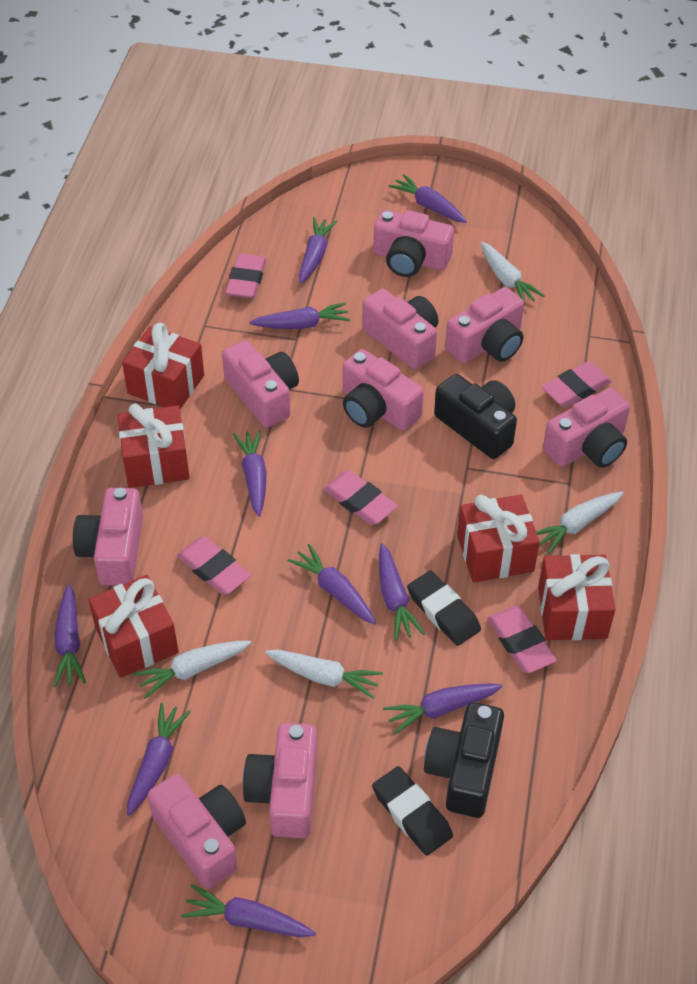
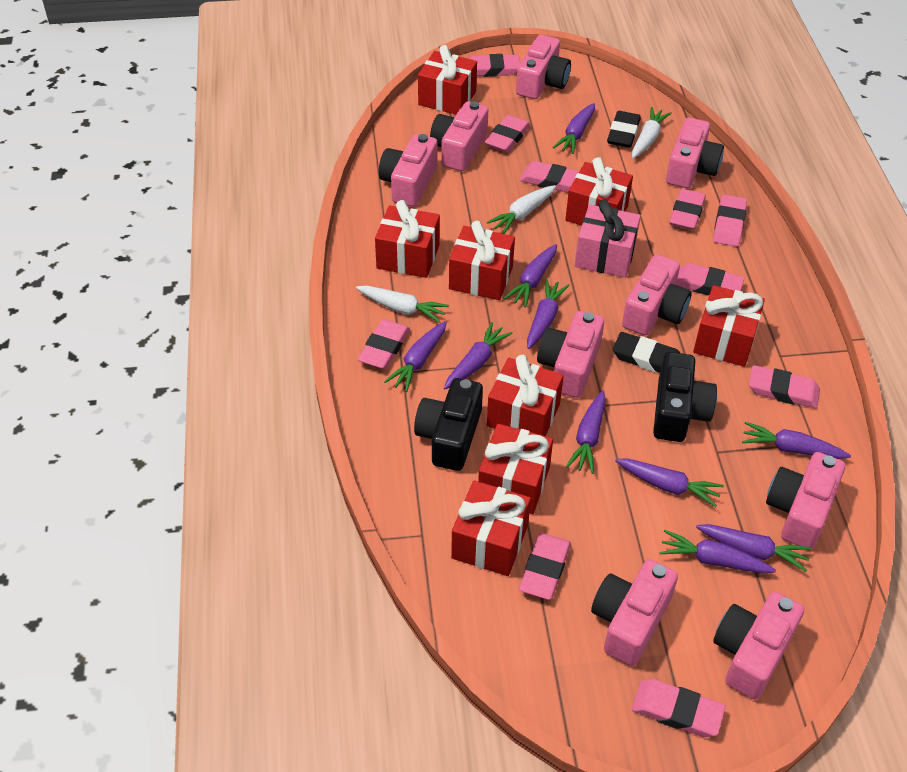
pink eraser: 5 -> 10
pink gift: 0 -> 1
red gift: 5 -> 8
white carrot: 4 -> 3

